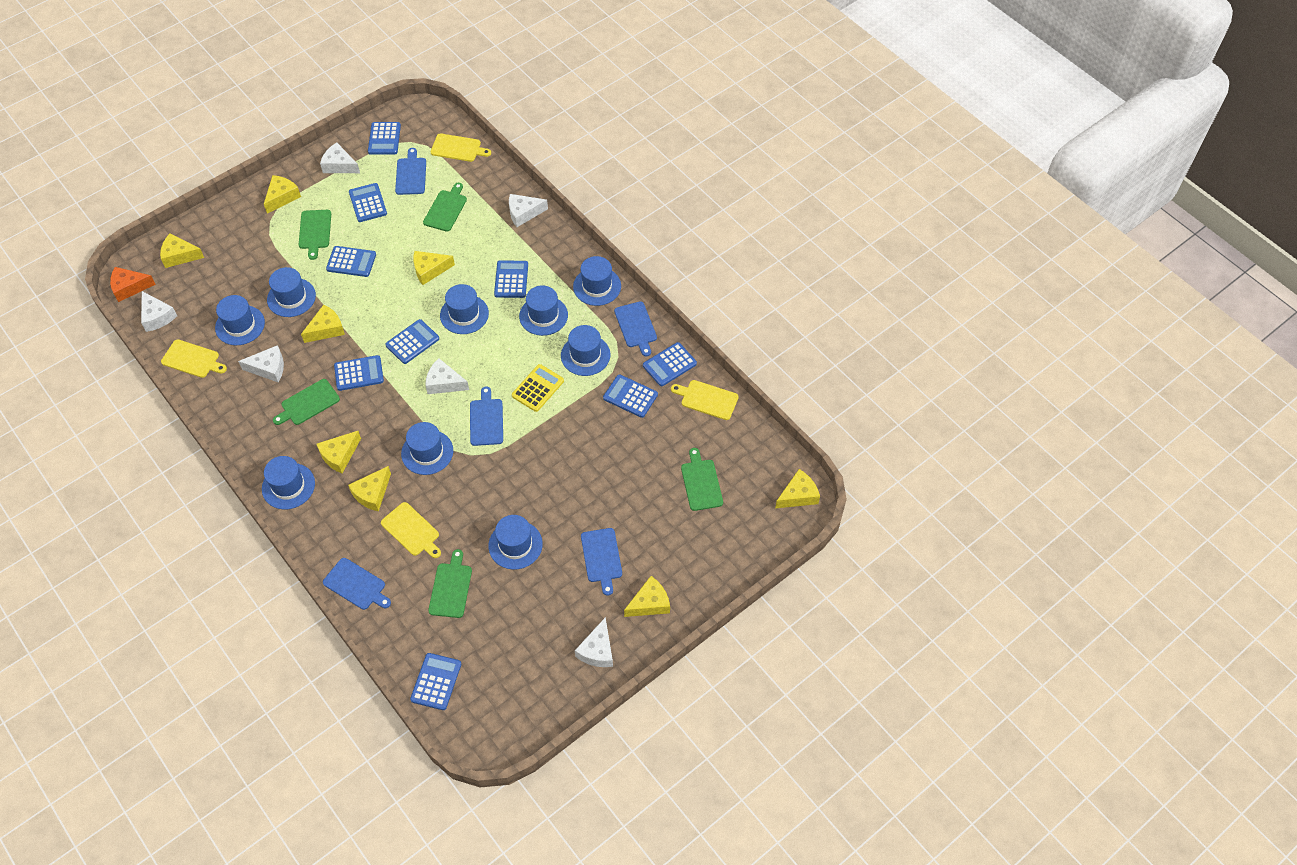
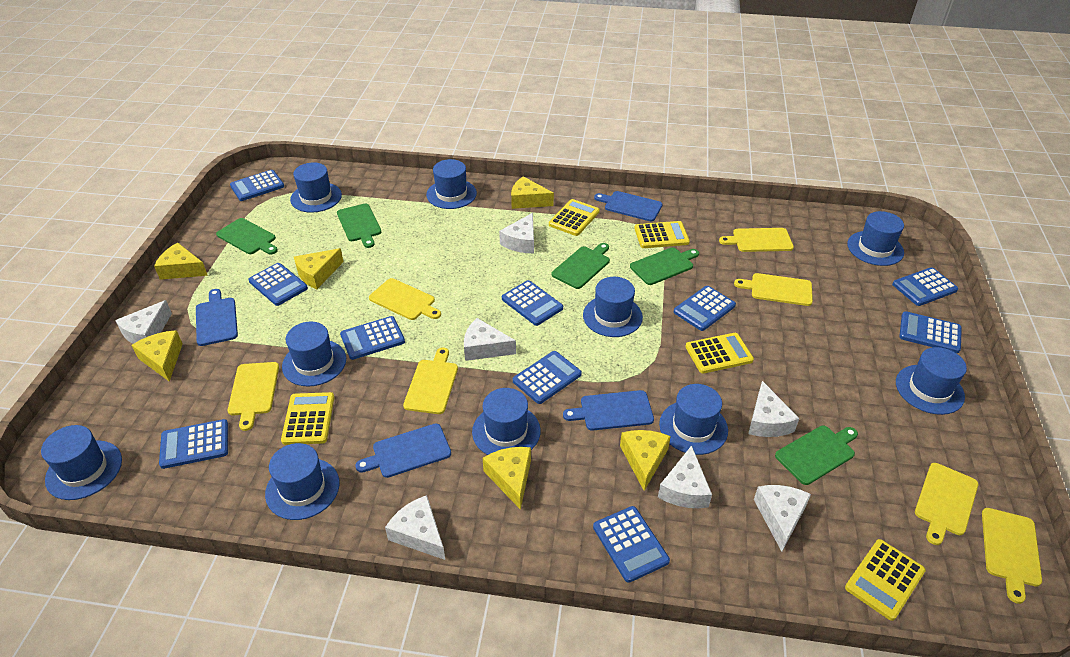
blue calculator: 9 -> 10
blue cutting board: 5 -> 4
blue hat: 9 -> 10
orange cheese: 1 -> 0
white cheese: 6 -> 7
yellow calculator: 1 -> 5
yellow cheese: 8 -> 6
yellow cutting board: 4 -> 7

